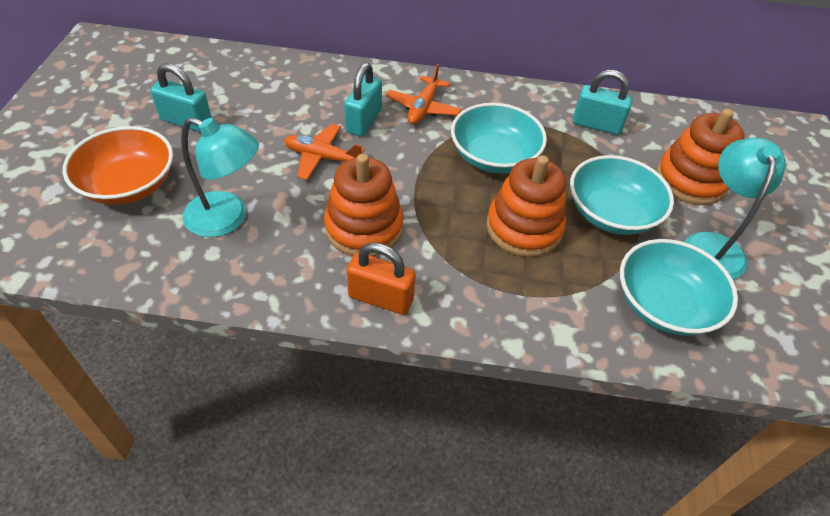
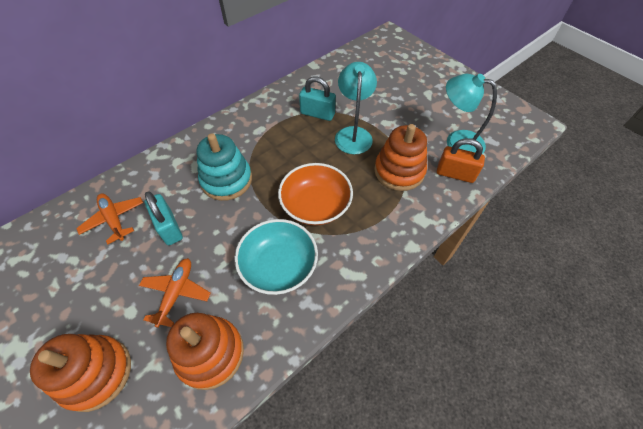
turquoise bowl: 3 -> 1
turquoise padlock: 3 -> 2
turquoise stacking toy: 0 -> 1

